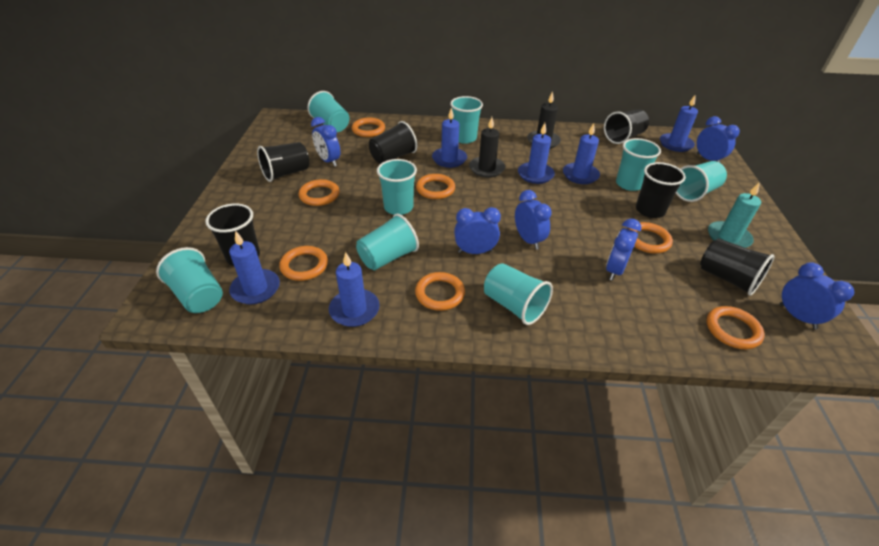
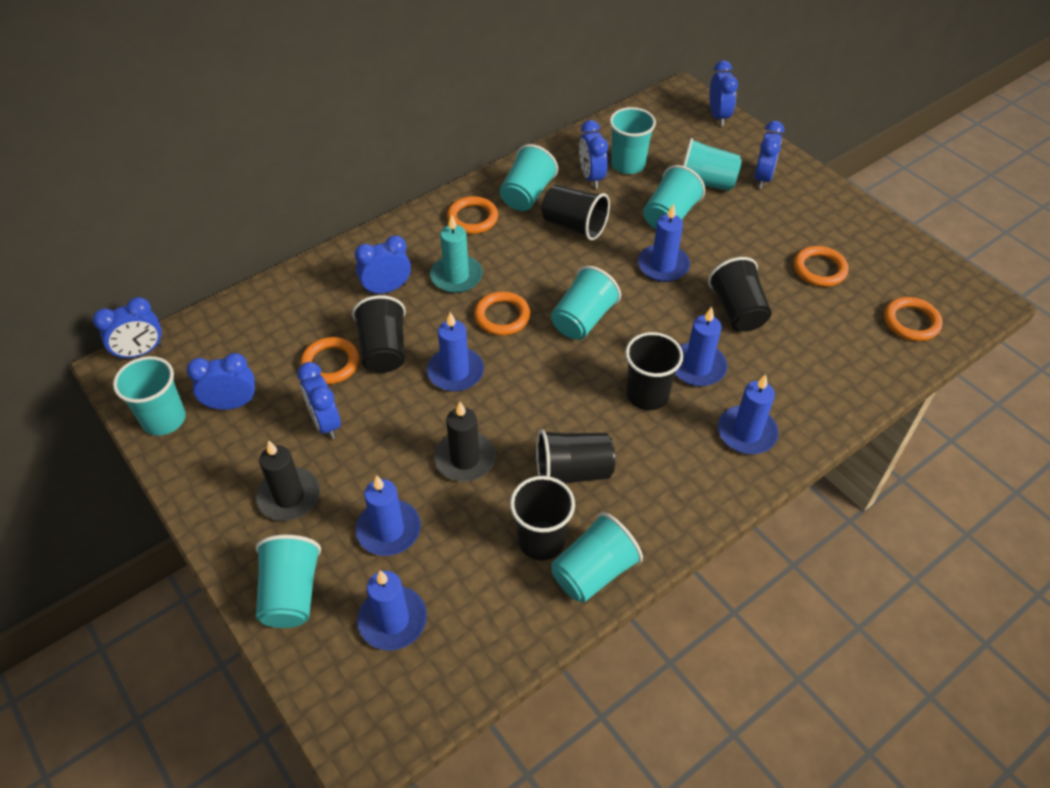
blue clock: 6 -> 7
orange ring: 7 -> 5

